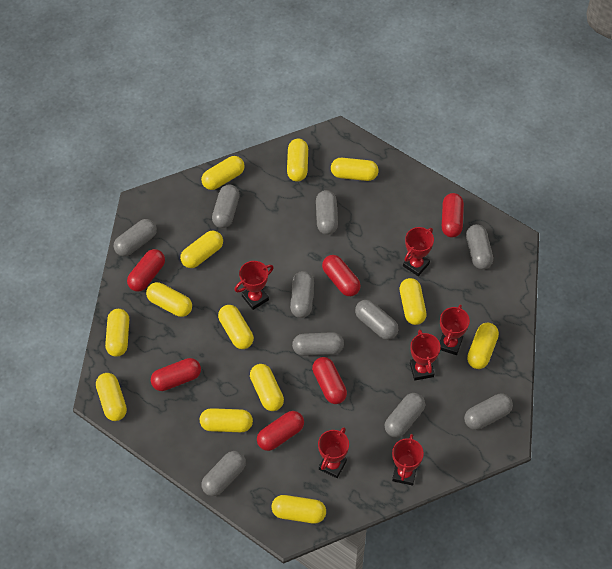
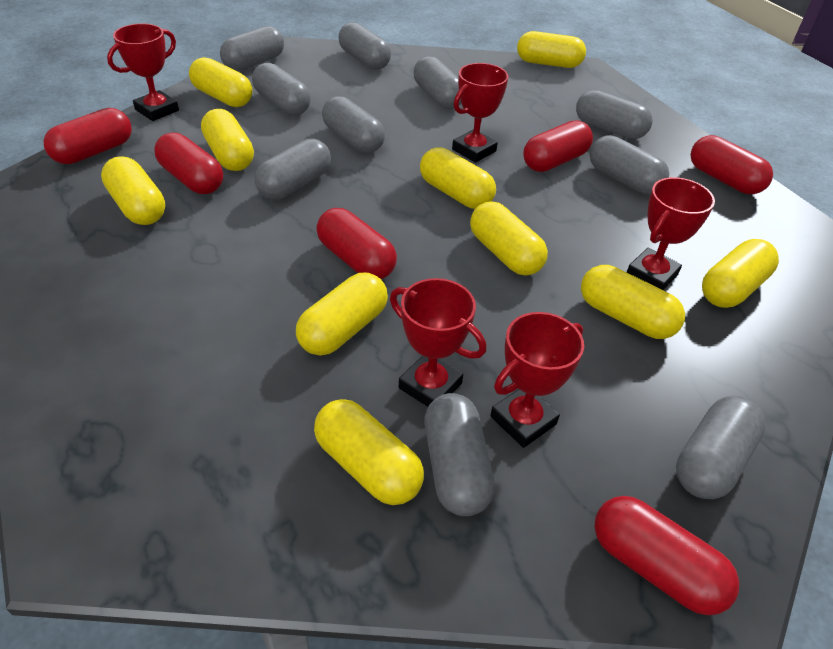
red trophy: 6 -> 5
yellow capsule: 13 -> 10

